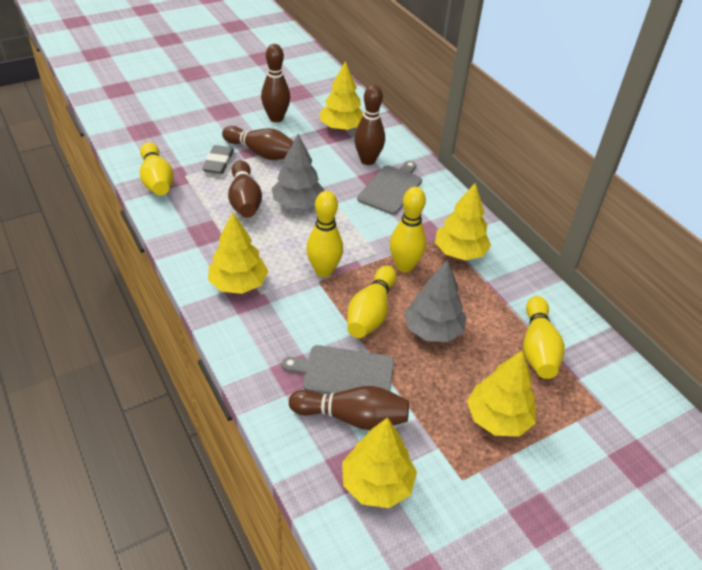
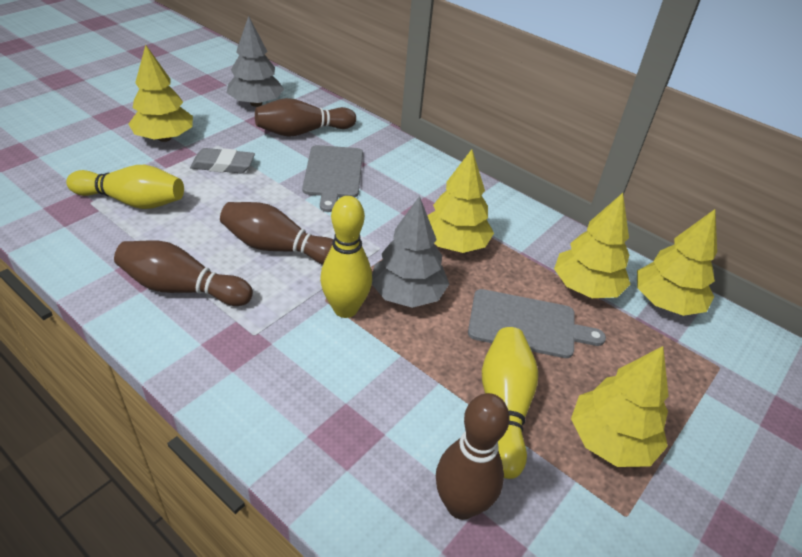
brown bowling pin: 5 -> 4
yellow bowling pin: 5 -> 3

